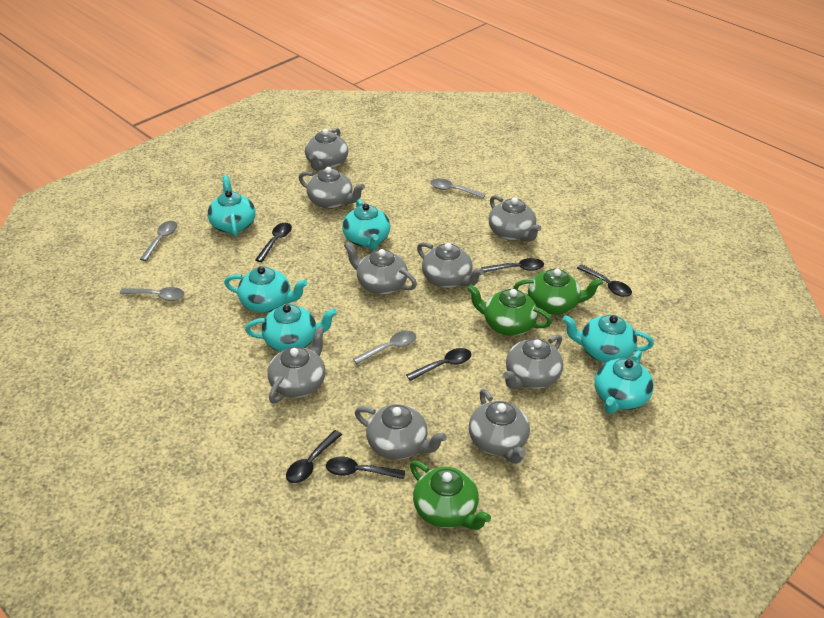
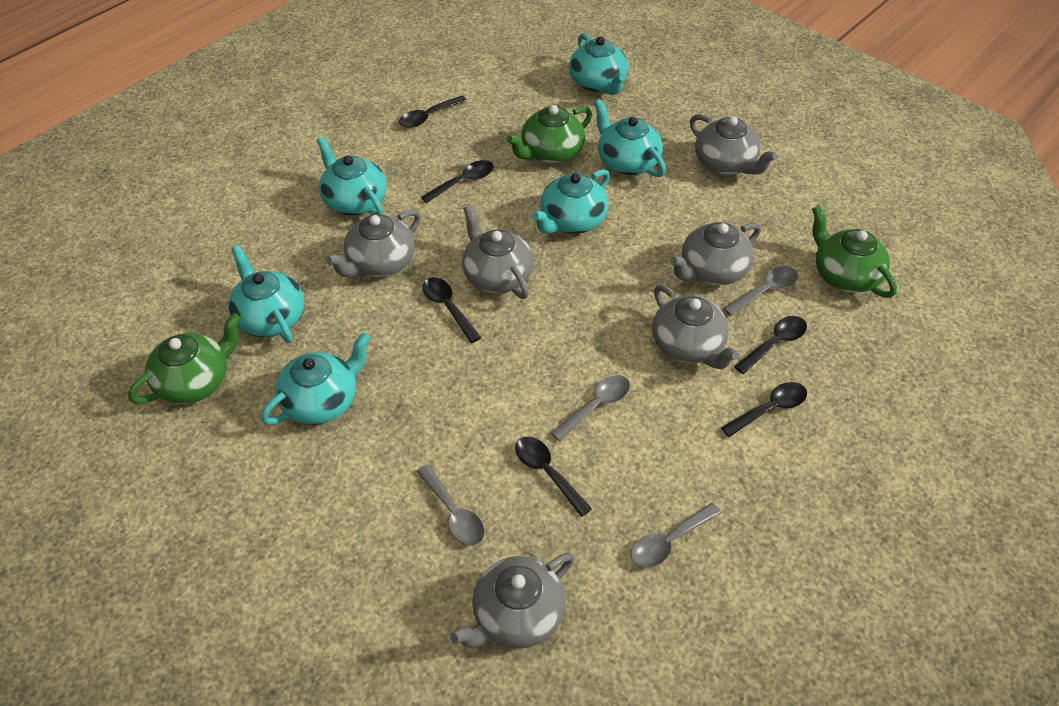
grey teapot: 9 -> 6

